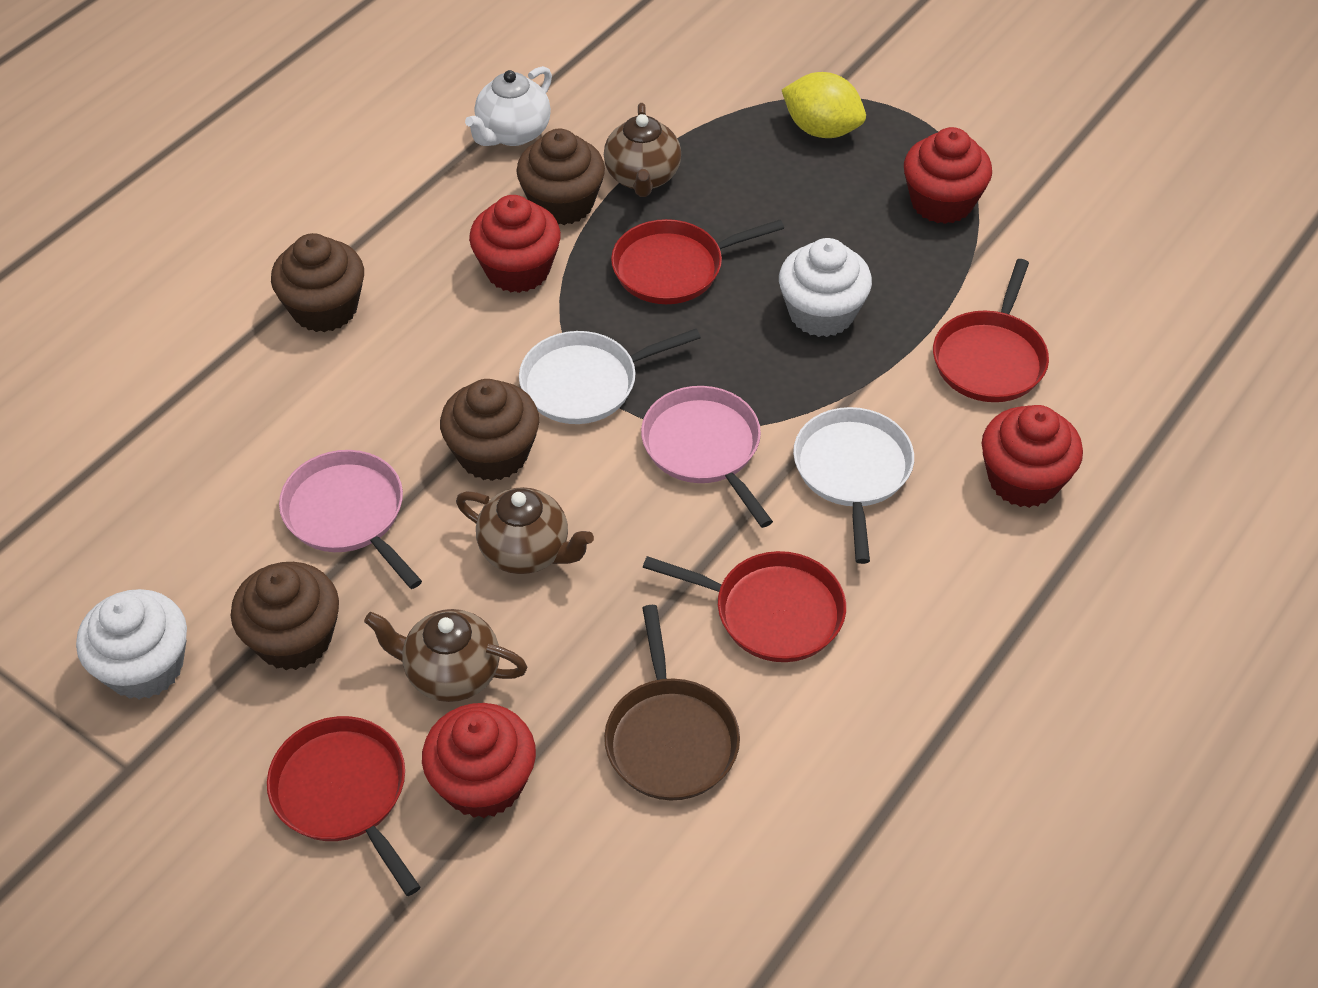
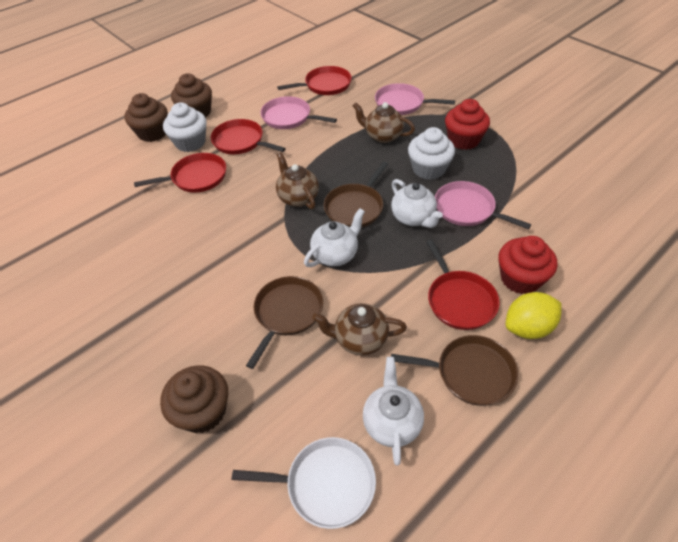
brown cupcake: 4 -> 3
brown pan: 1 -> 3
pink pan: 2 -> 3
red cupcake: 4 -> 2
white pan: 2 -> 1
white teapot: 1 -> 3

